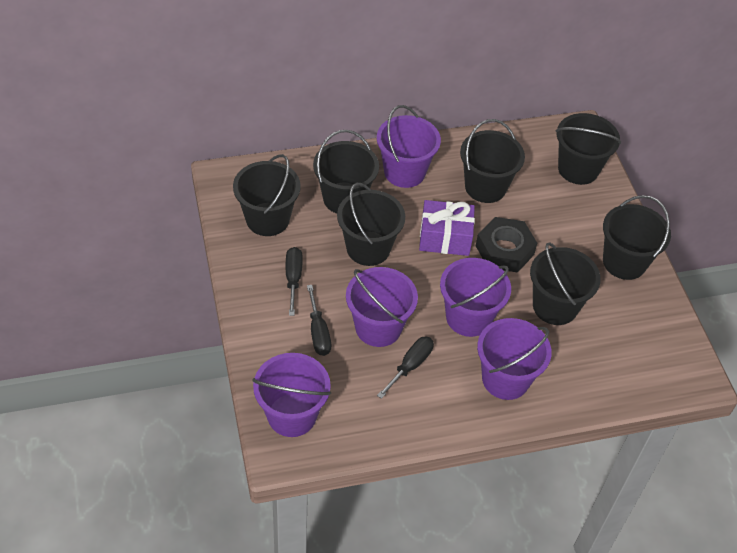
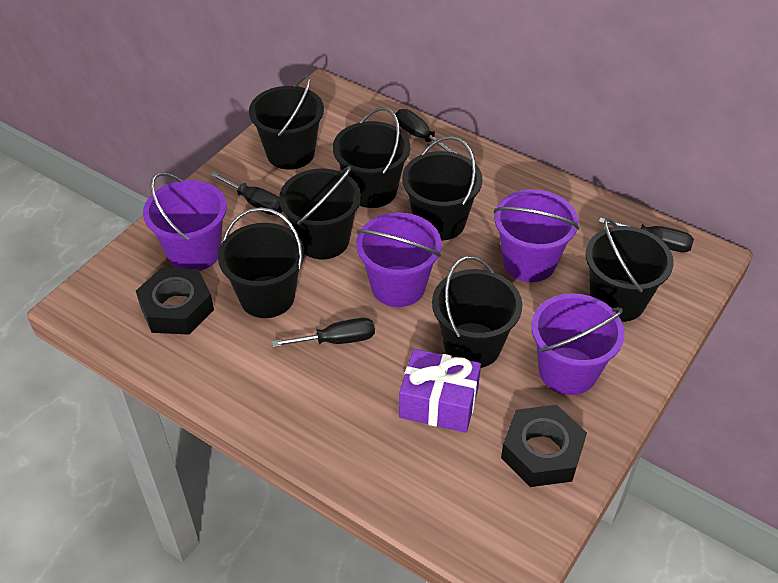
black nut: 1 -> 2
black screwdriver: 3 -> 4
purple bucket: 5 -> 4

